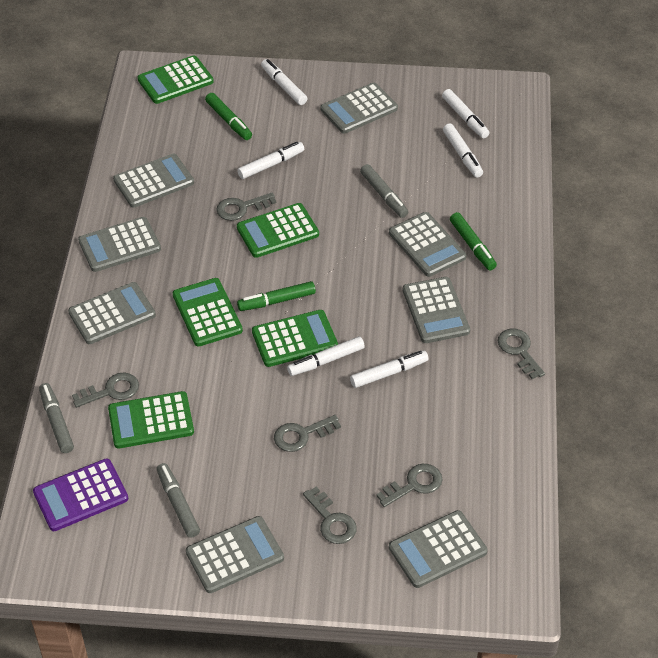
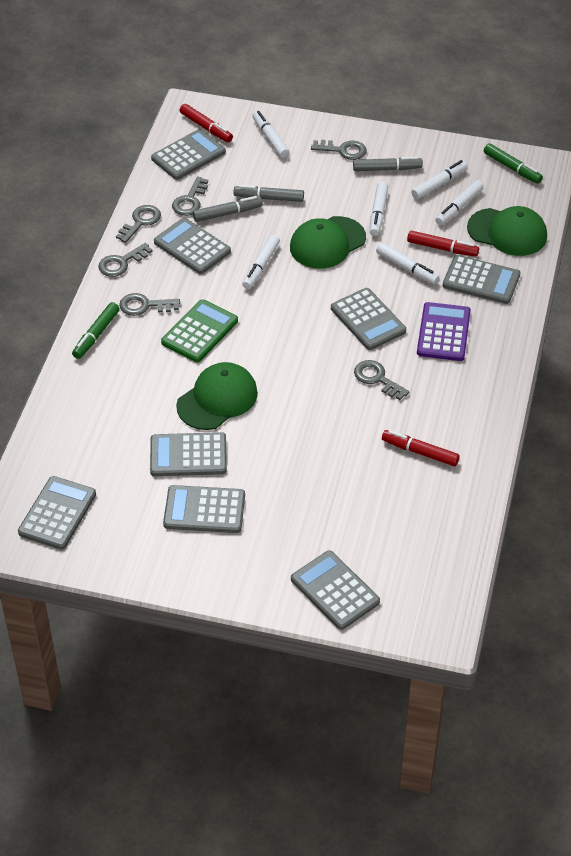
green calculator: 5 -> 1
green cap: 0 -> 3
green marker: 3 -> 2
red marker: 0 -> 3

